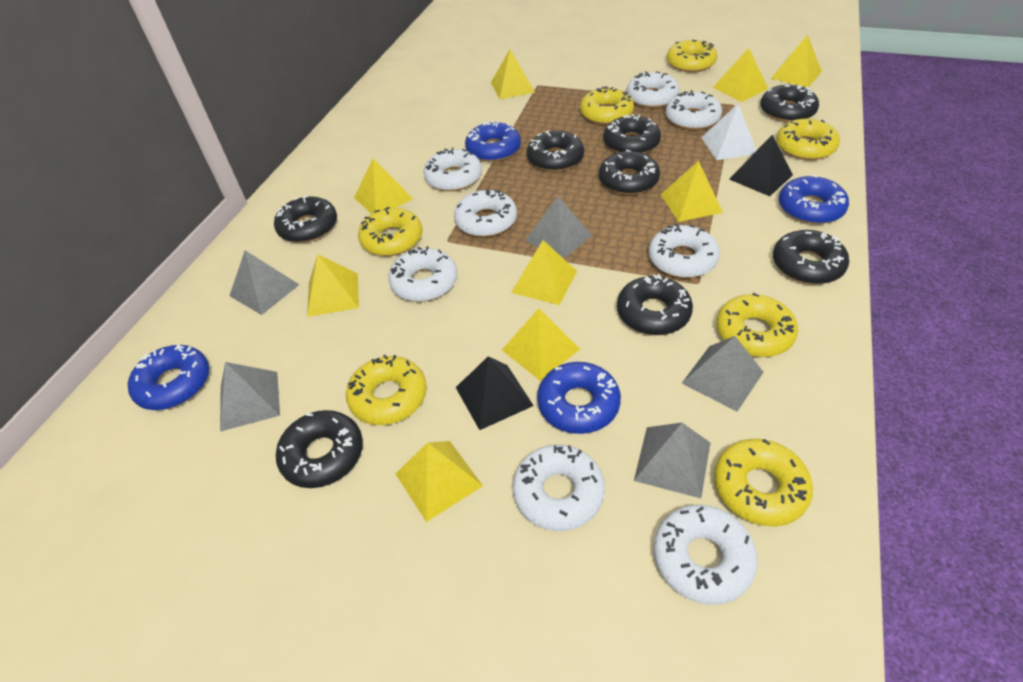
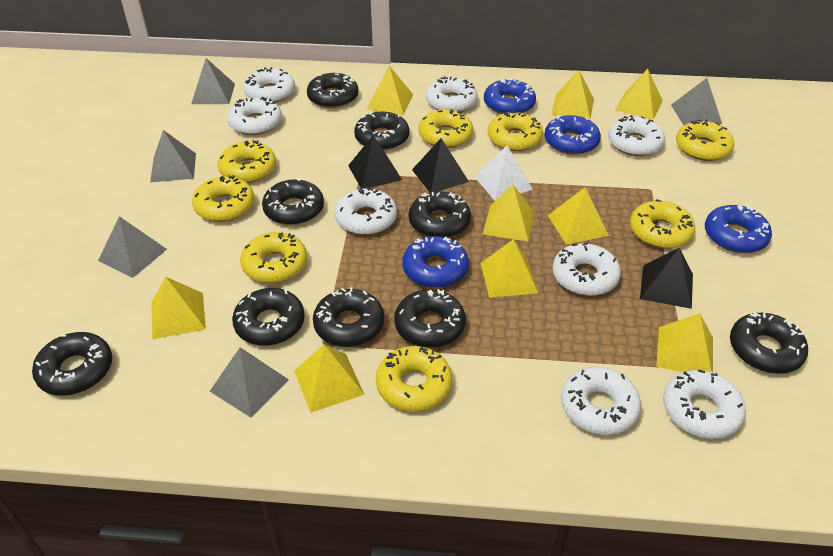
black donut: 8 -> 9
black pyramid: 2 -> 3
yellow donut: 7 -> 8

